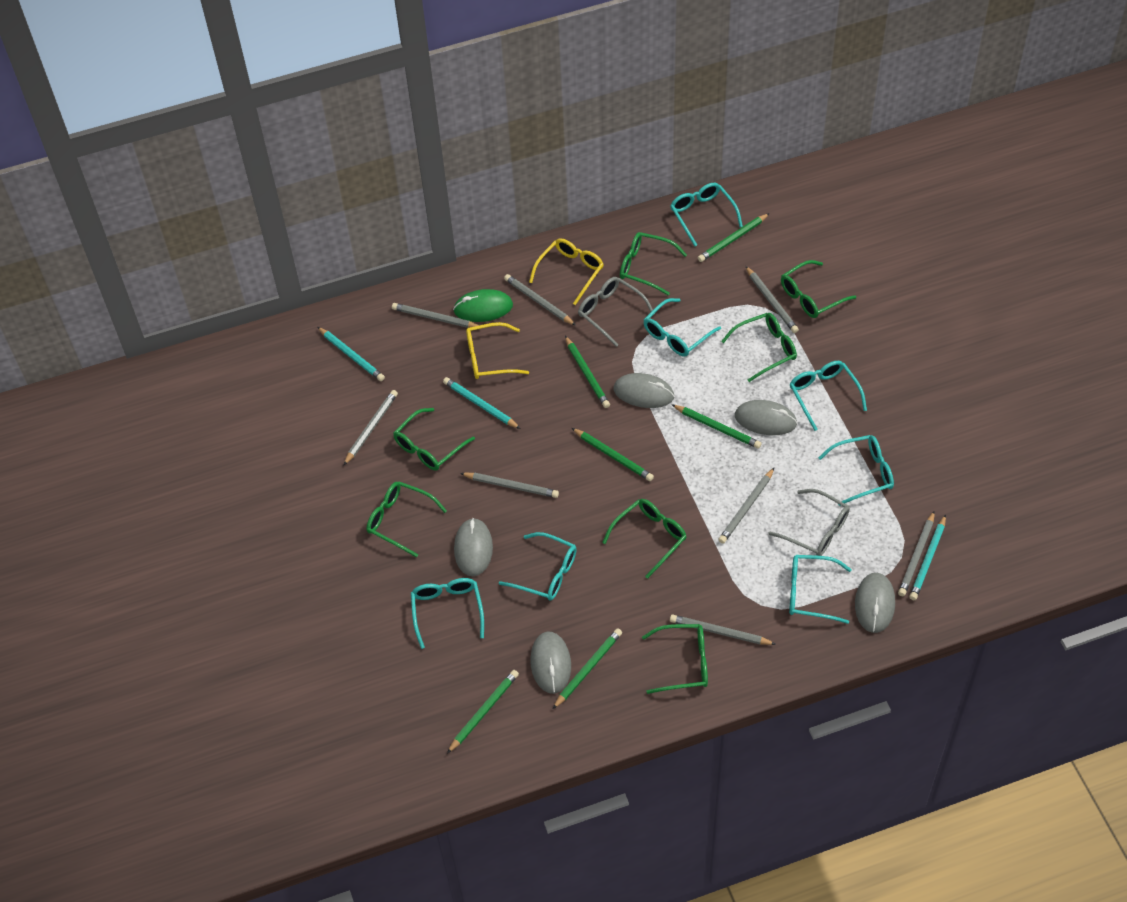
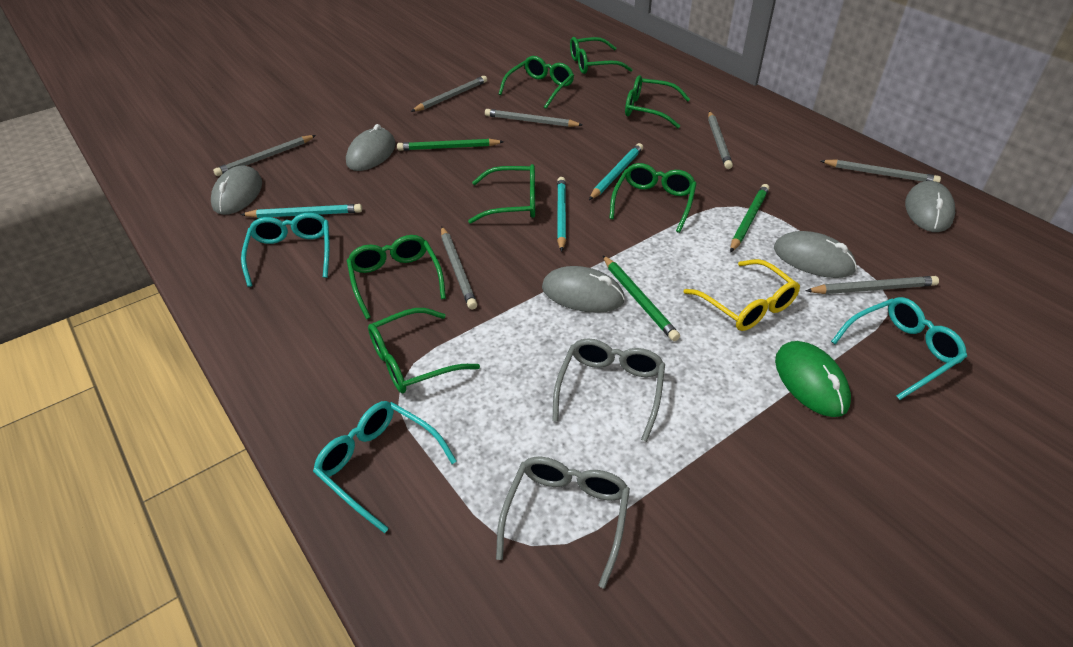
green pencil: 6 -> 3
grey pencil: 8 -> 7
turquoise glasses: 7 -> 3
yellow glasses: 2 -> 1

